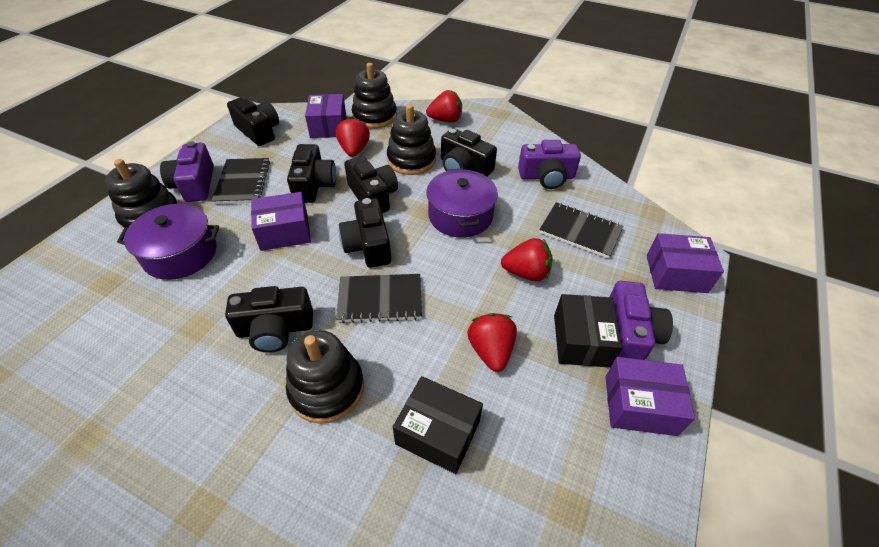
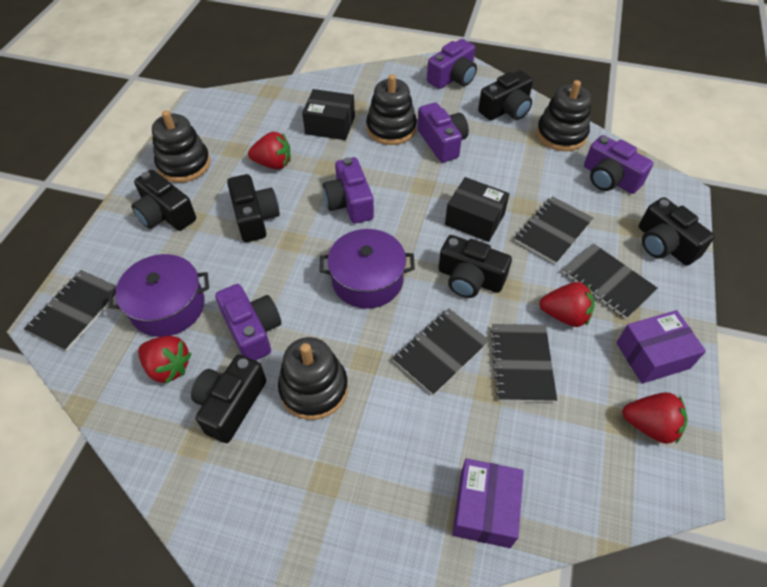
black notebook: 3 -> 5
purple box: 4 -> 2
purple camera: 3 -> 5

